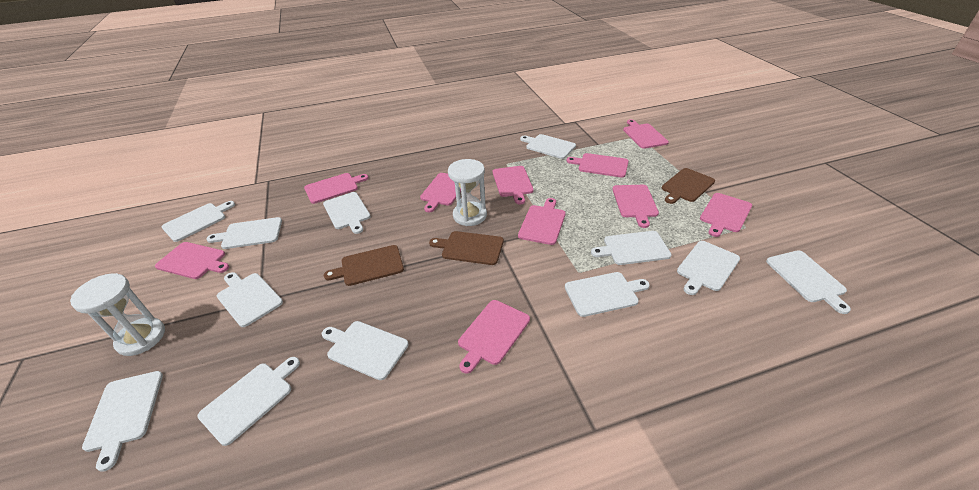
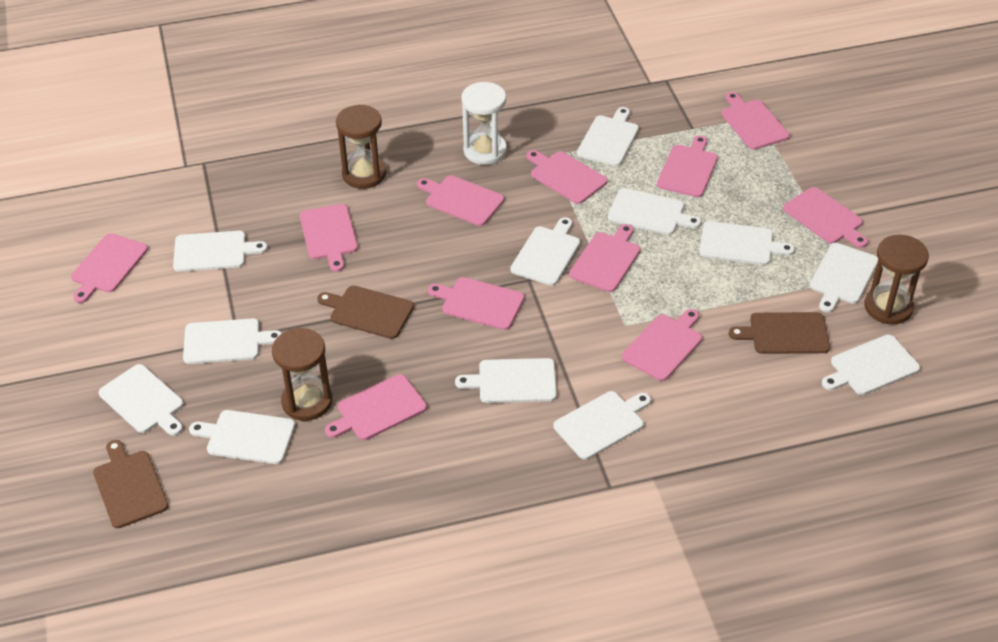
brown hourglass: 0 -> 3
pink cutting board: 10 -> 11
white hourglass: 2 -> 1

